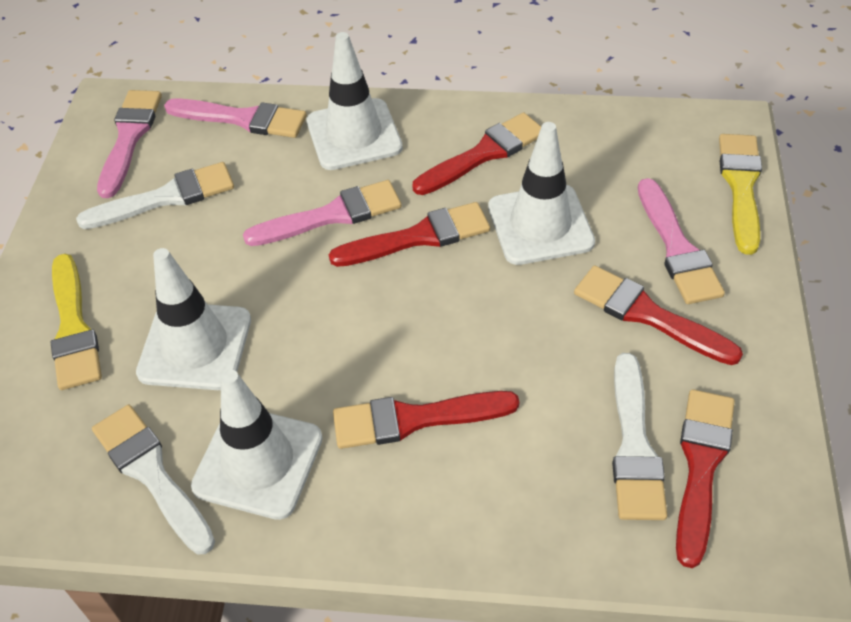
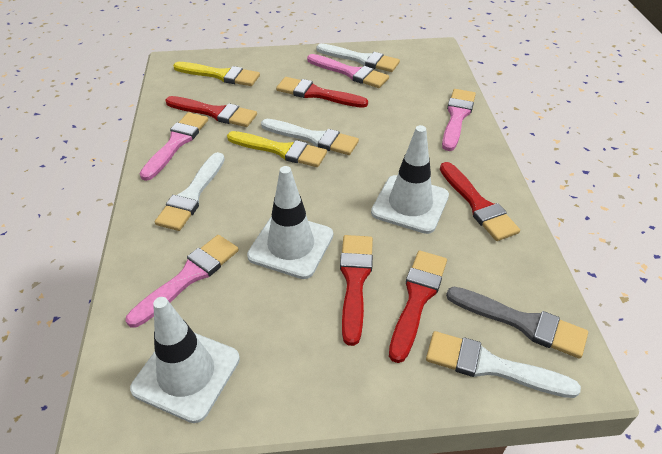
grey brush: 0 -> 1
white brush: 3 -> 4
white traffic cone: 4 -> 3

